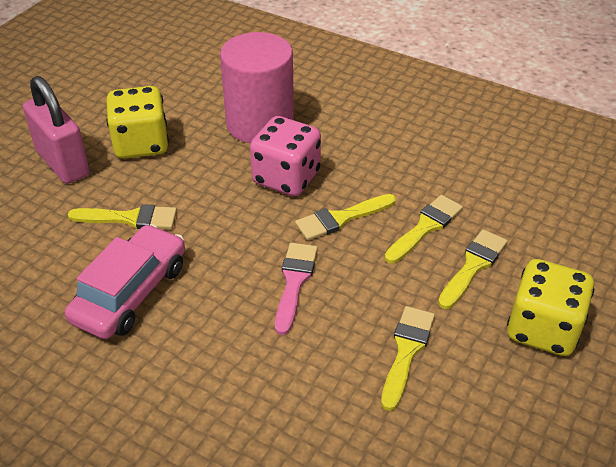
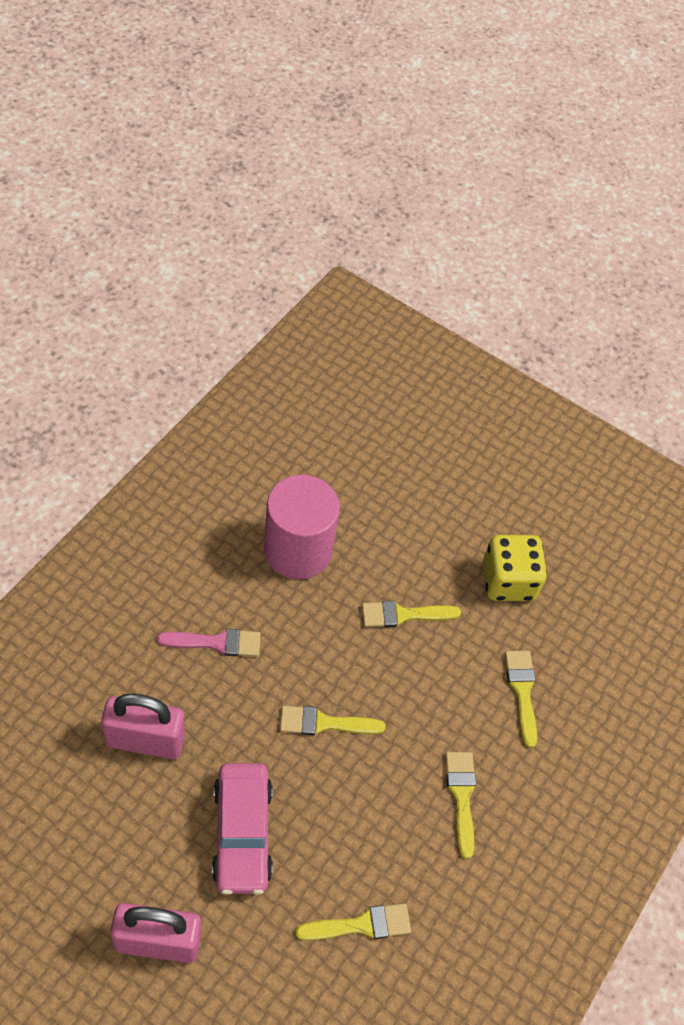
pink dice: 1 -> 0
pink padlock: 1 -> 2
yellow dice: 2 -> 1

